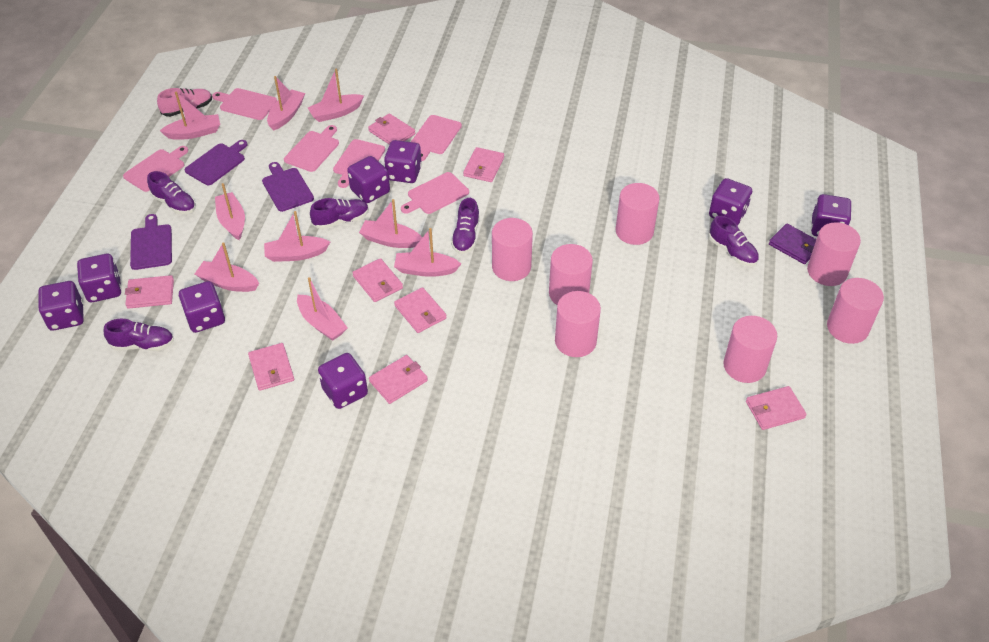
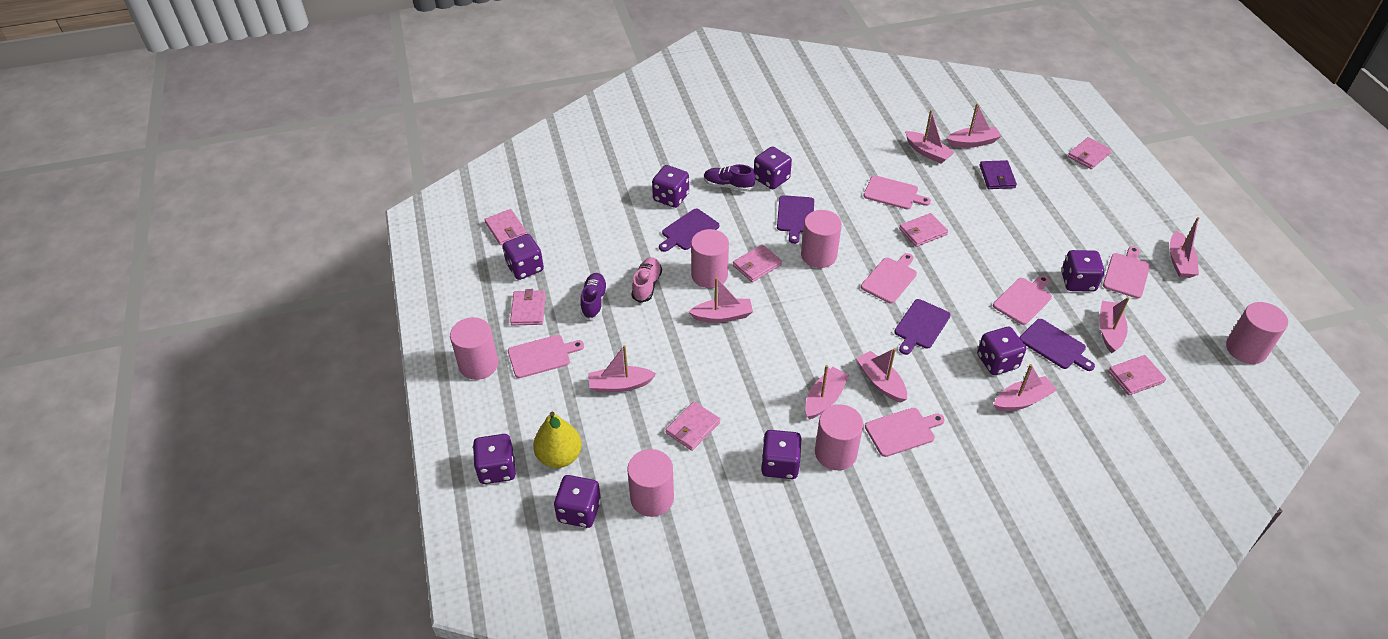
pink cylinder: 7 -> 6
pink wallet: 8 -> 7
purple cutting board: 3 -> 4
purple shoe: 5 -> 2
yellow pear: 0 -> 1

